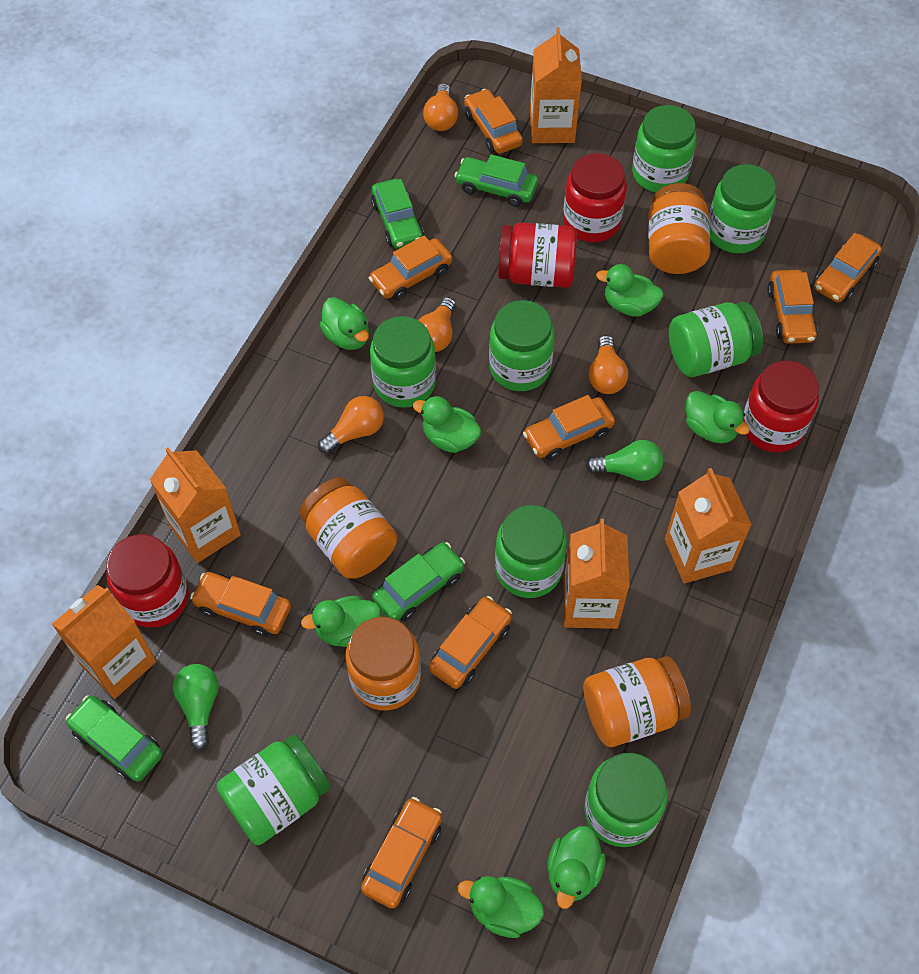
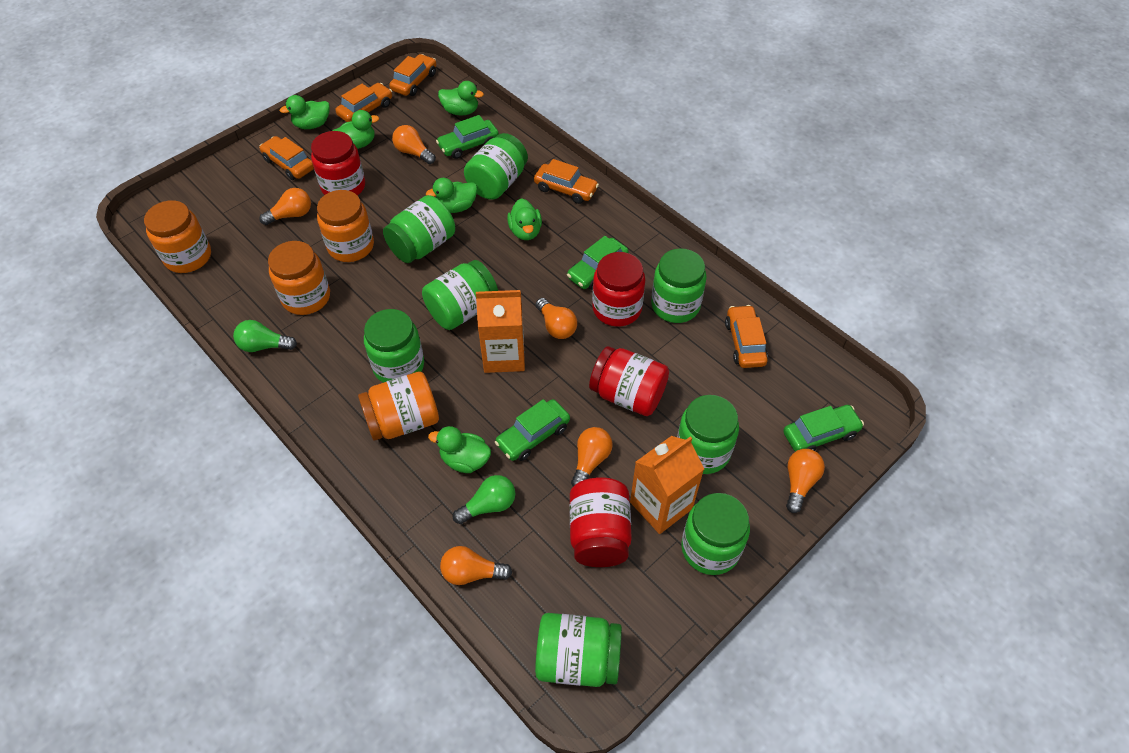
green duck: 7 -> 6
orange car: 8 -> 5
orange carton: 5 -> 2
orange light bulb: 4 -> 6

